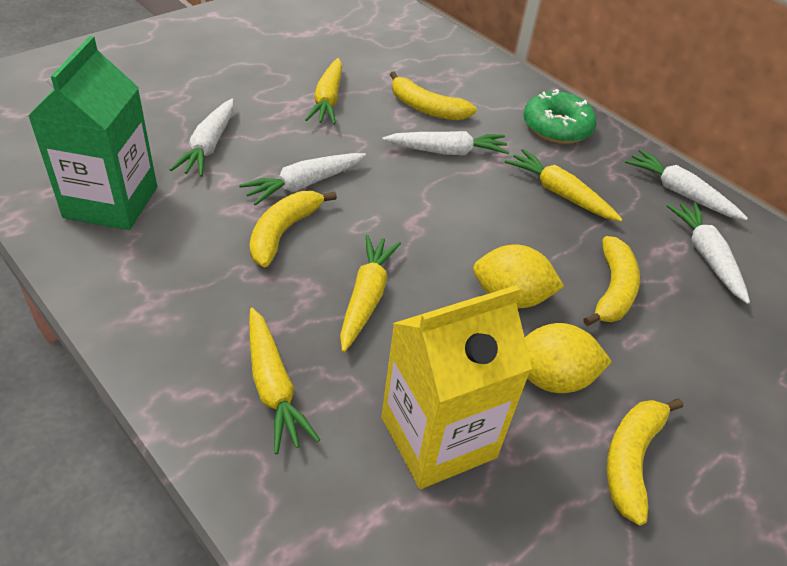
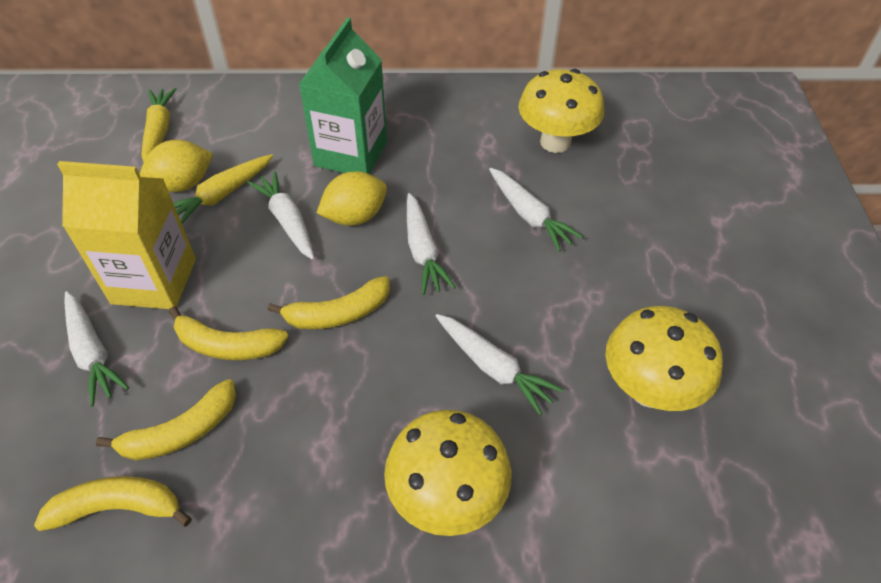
green donut: 1 -> 0
yellow carrot: 4 -> 2
yellow mushroom: 0 -> 3

